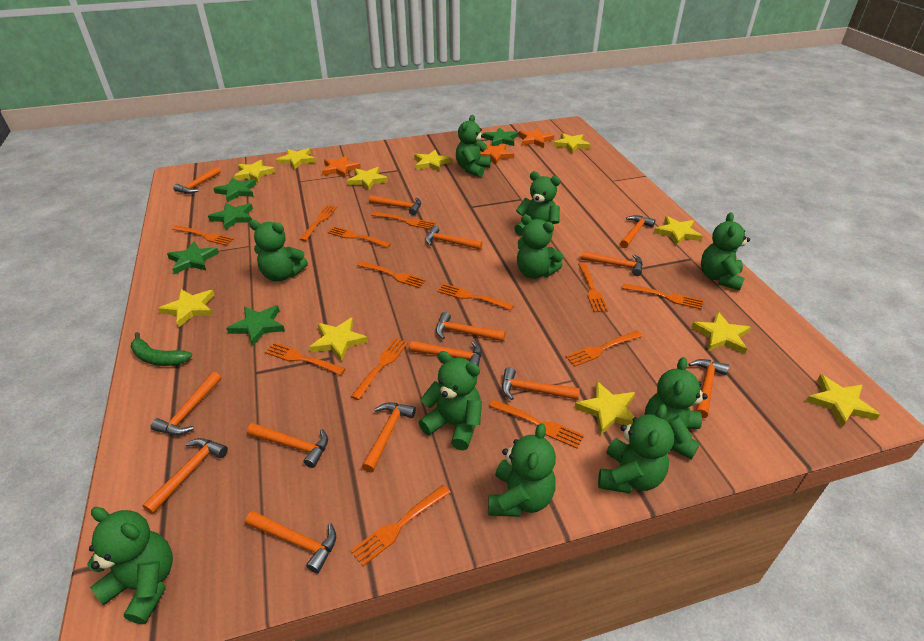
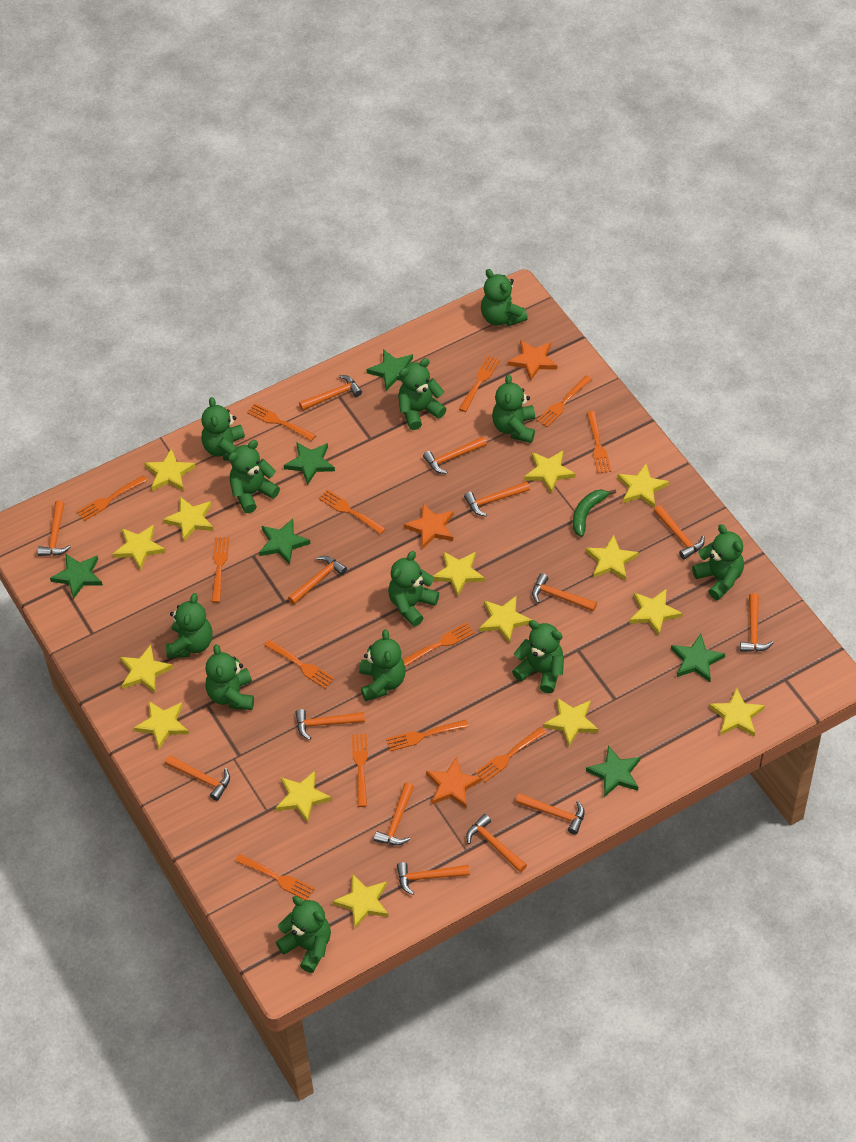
green star: 5 -> 6
green teddy bear: 10 -> 12
yellow star: 11 -> 15

